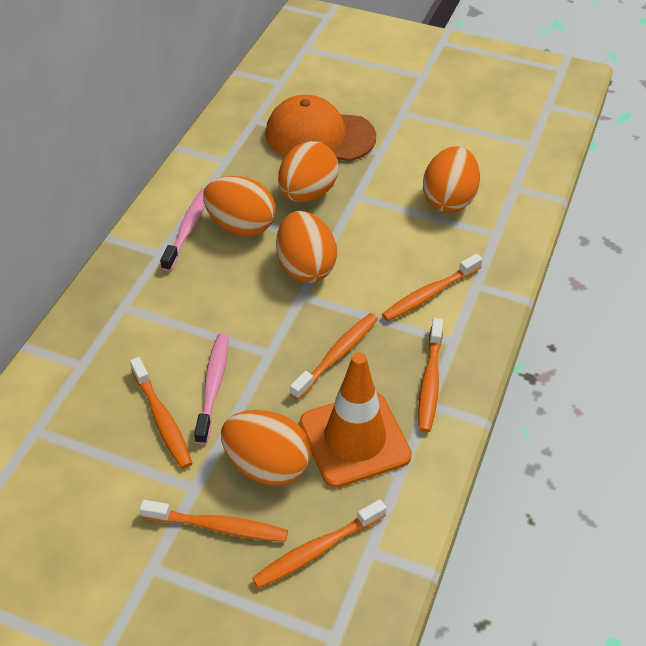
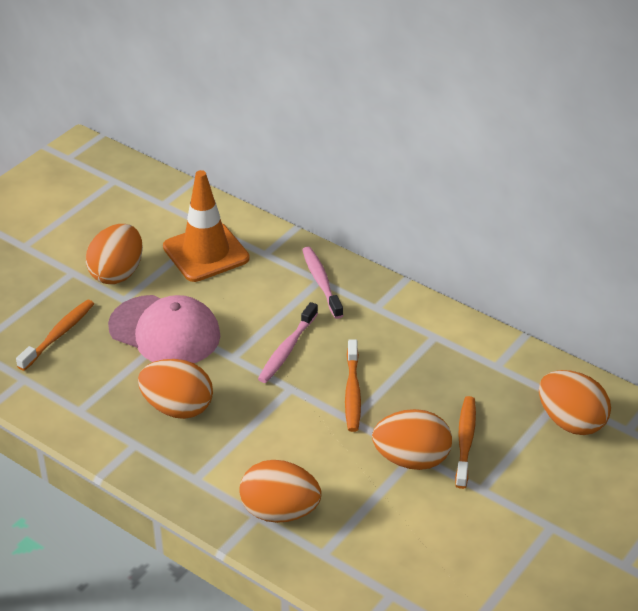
orange cap: 1 -> 0
orange toothbrush: 6 -> 3
pink cap: 0 -> 1

